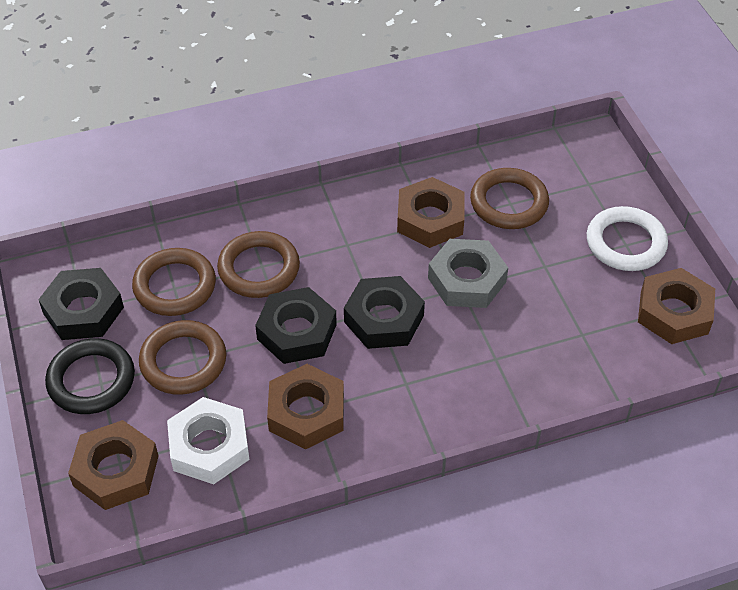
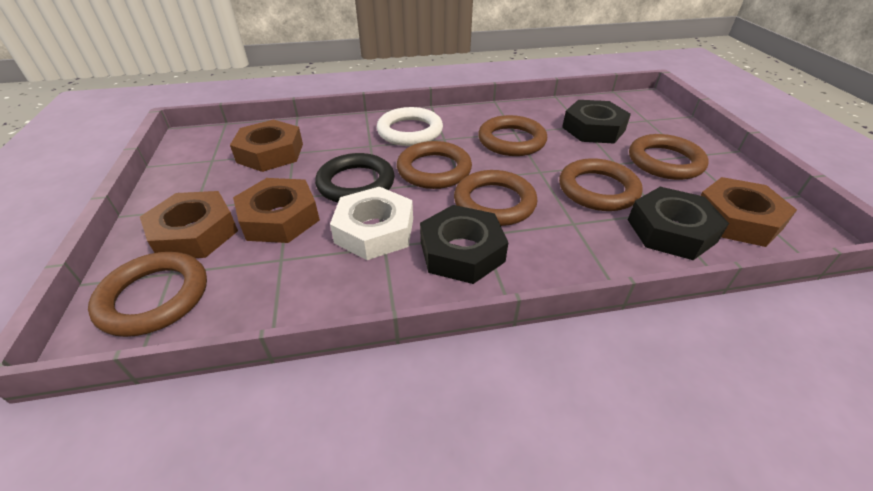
brown ring: 4 -> 6
grey nut: 1 -> 0

